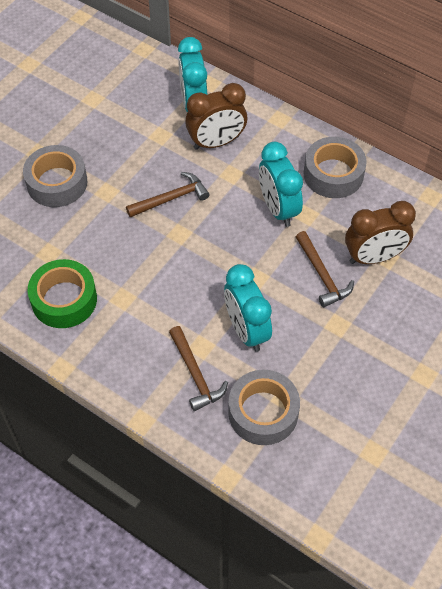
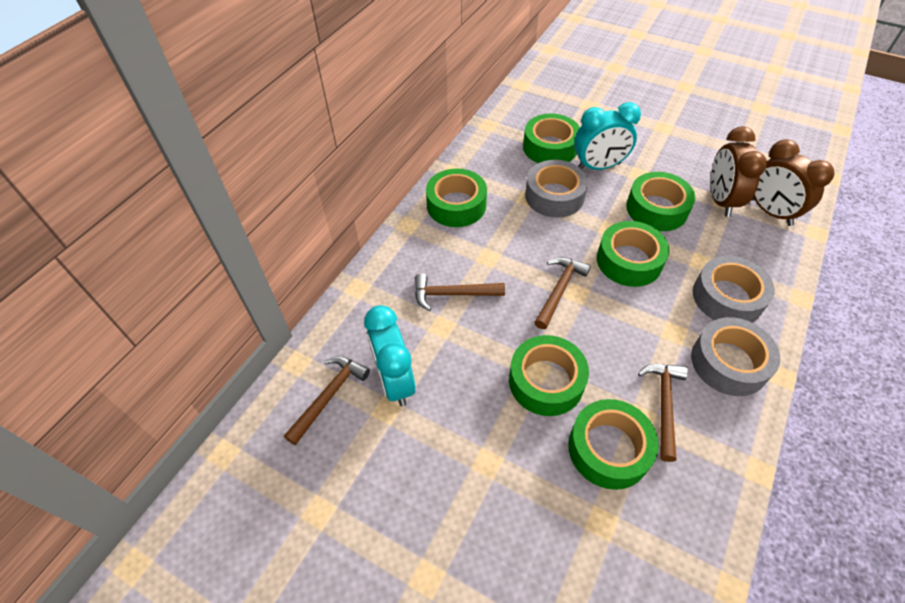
brown hammer: 3 -> 4
green tape: 1 -> 6
turquoise clock: 3 -> 2

